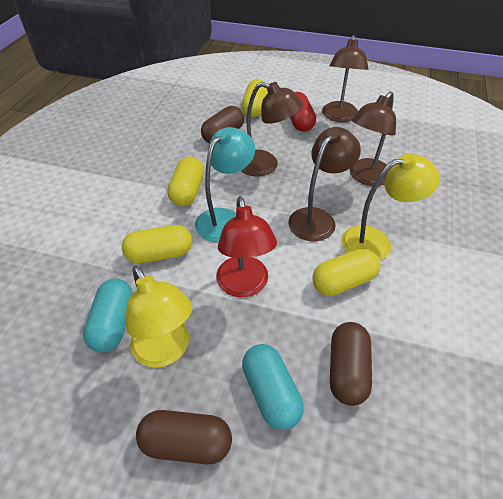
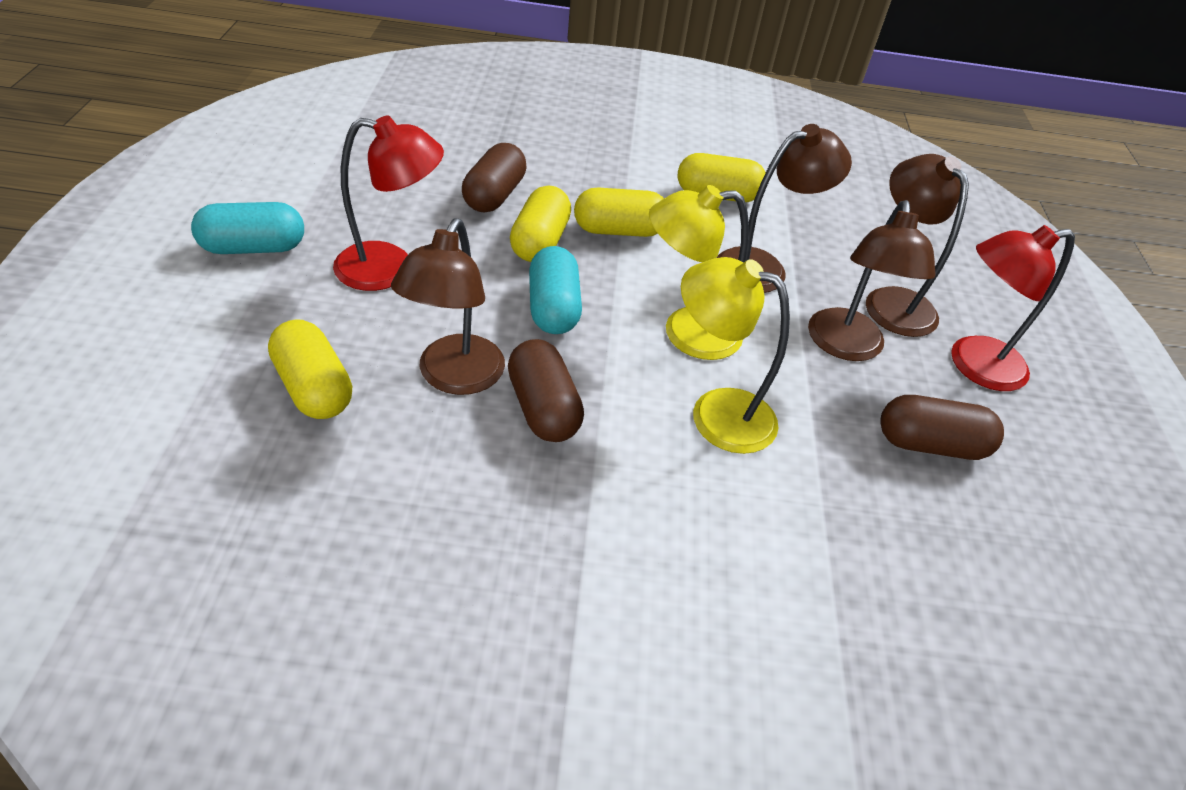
red capsule: 1 -> 0
red lamp: 1 -> 2
turquoise lamp: 1 -> 0

